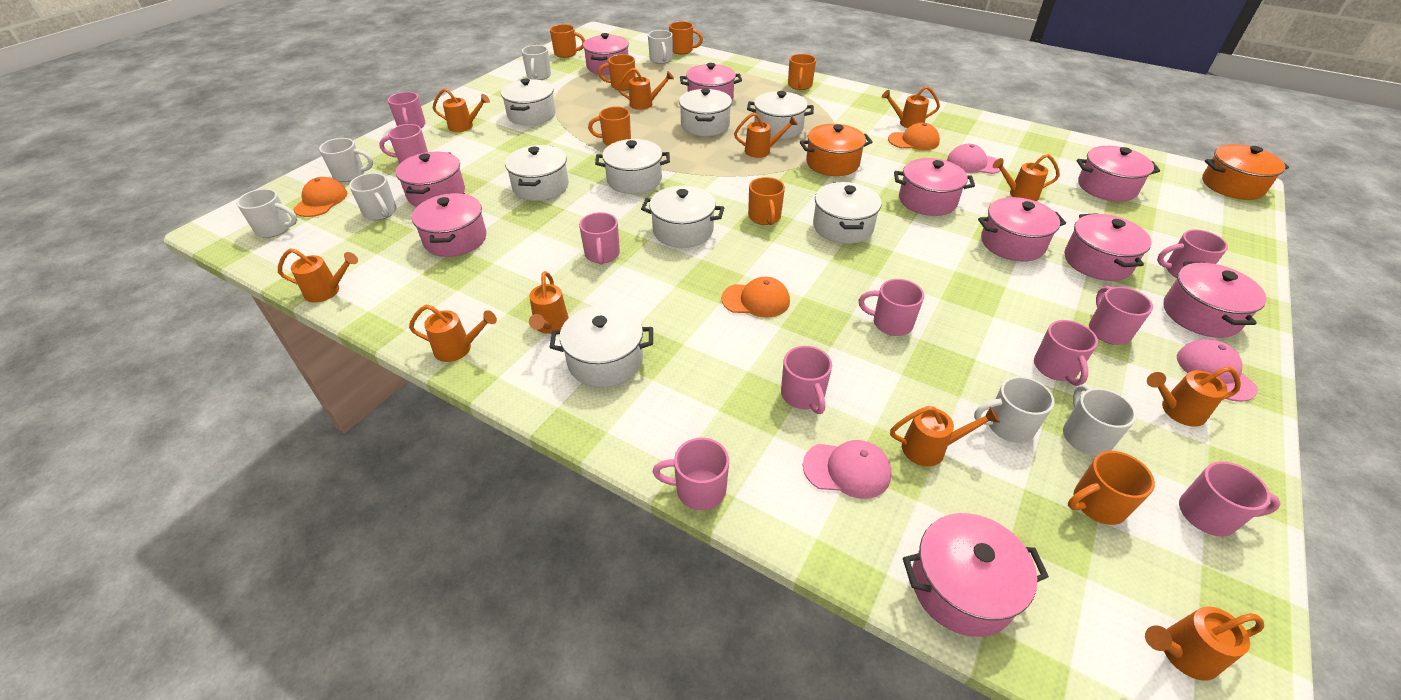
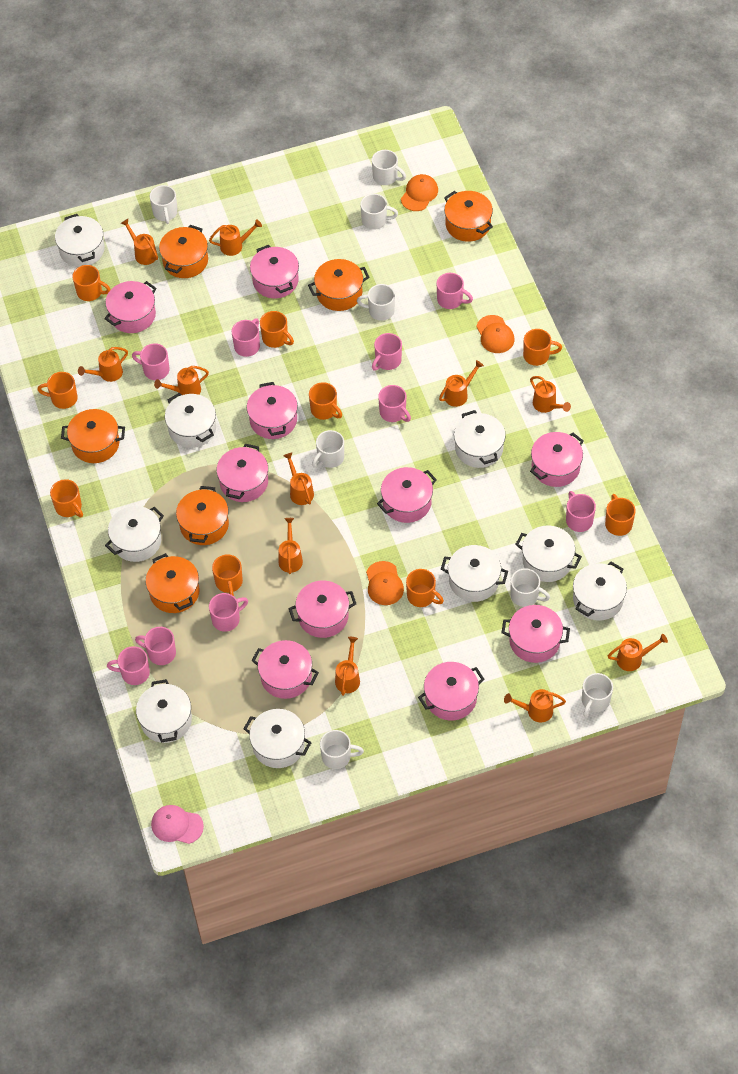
orange mug: 7 -> 9
orange pot: 2 -> 6
pink cap: 3 -> 1
pink mug: 10 -> 9
white mug: 7 -> 8
white pot: 8 -> 9

